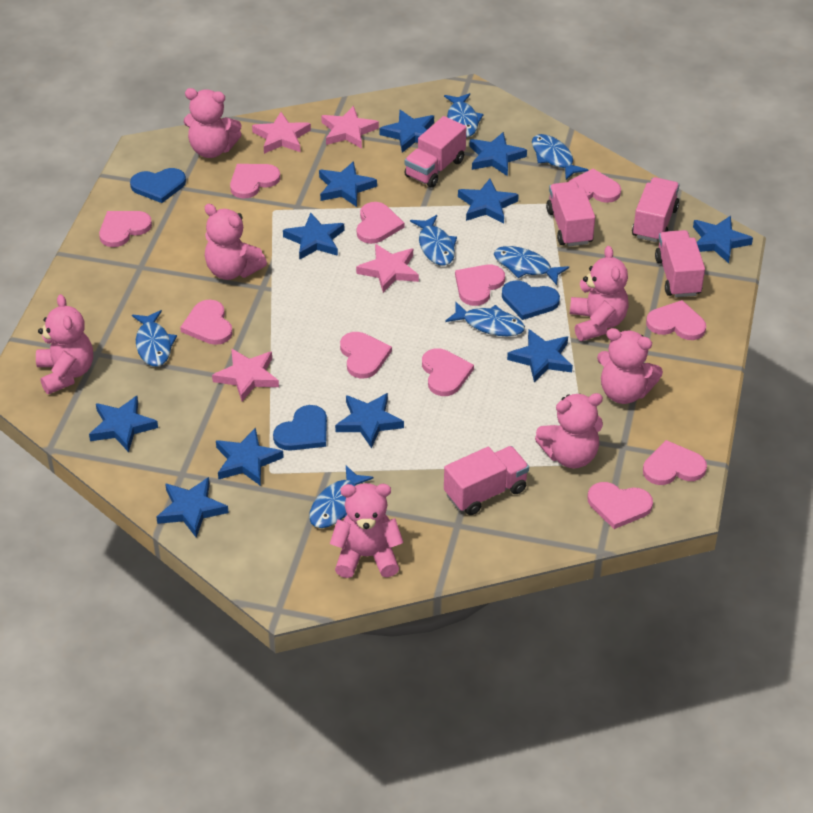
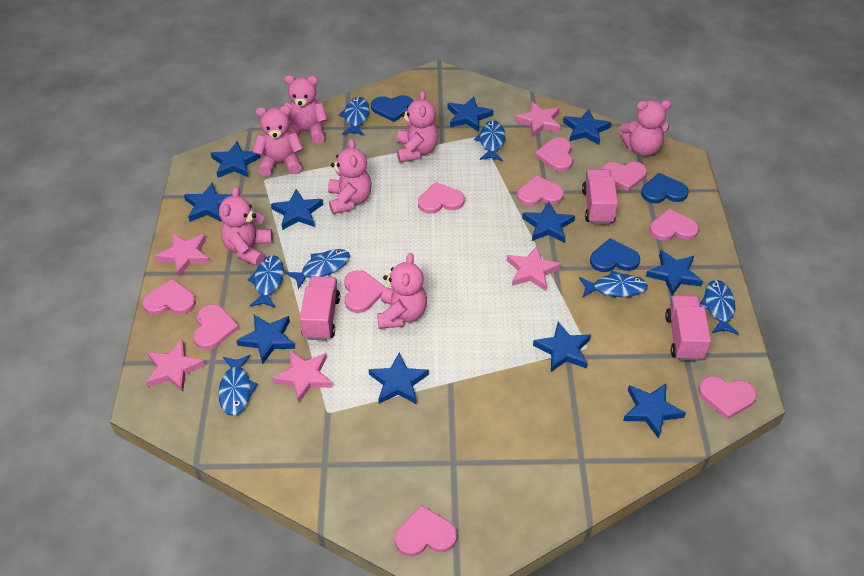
pink heart: 11 -> 10
pink star: 4 -> 5
pink truck: 5 -> 3

